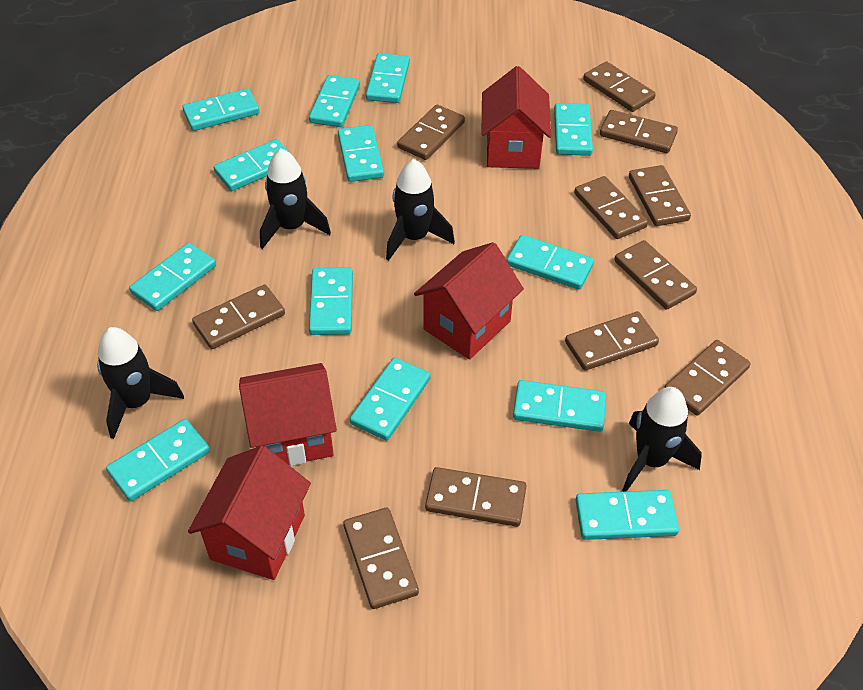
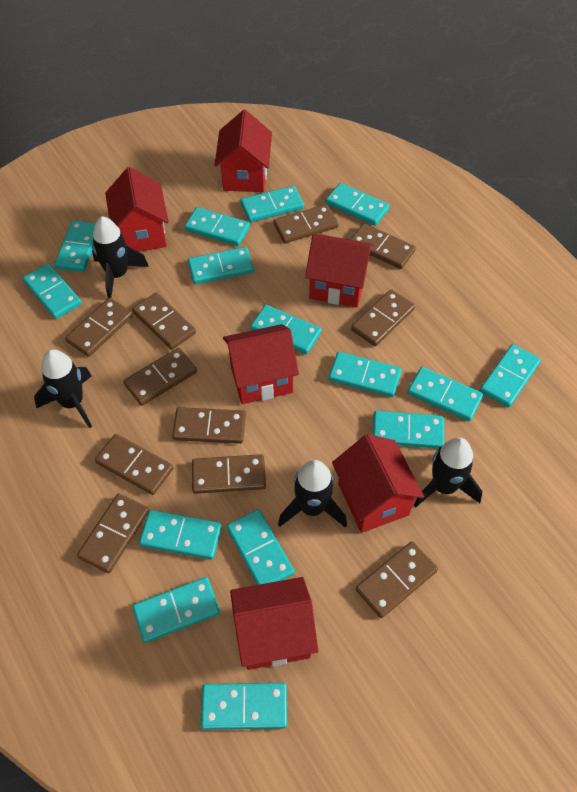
red house: 4 -> 6
turquoise domino: 13 -> 15

